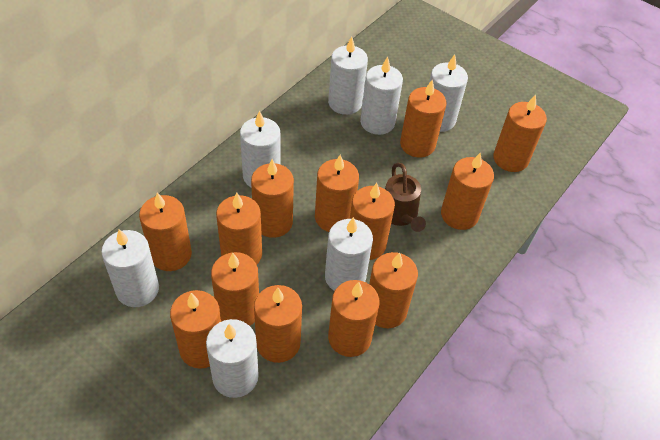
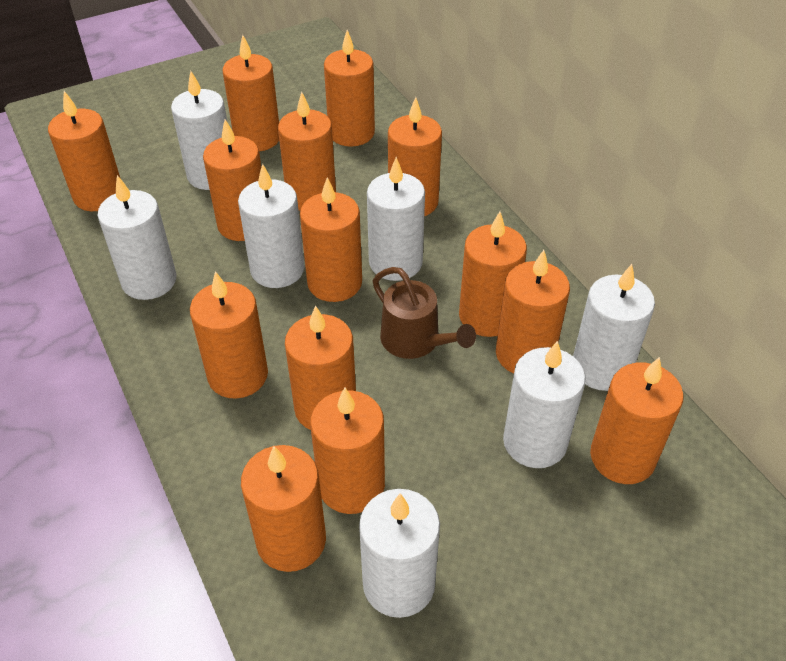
orange candle: 13 -> 14

